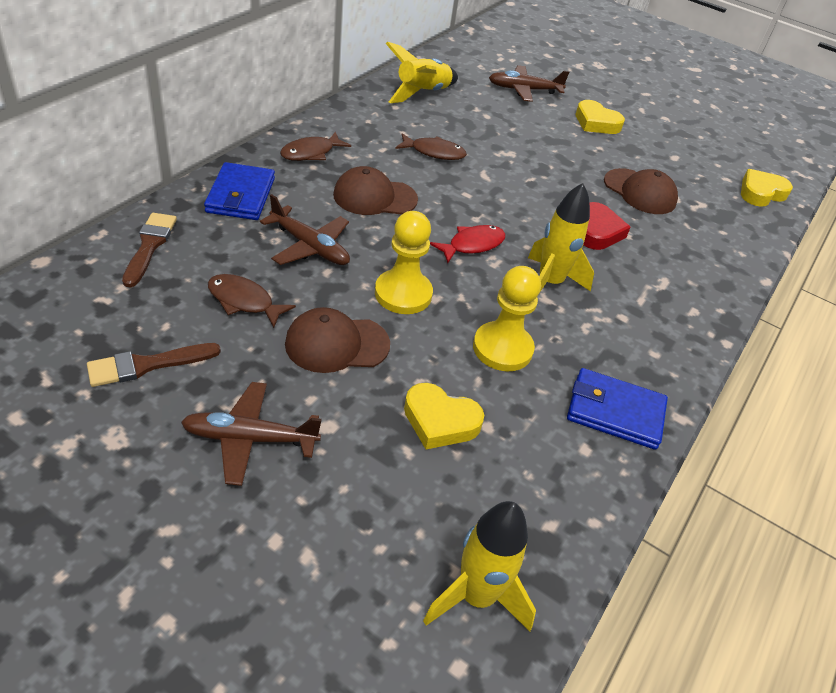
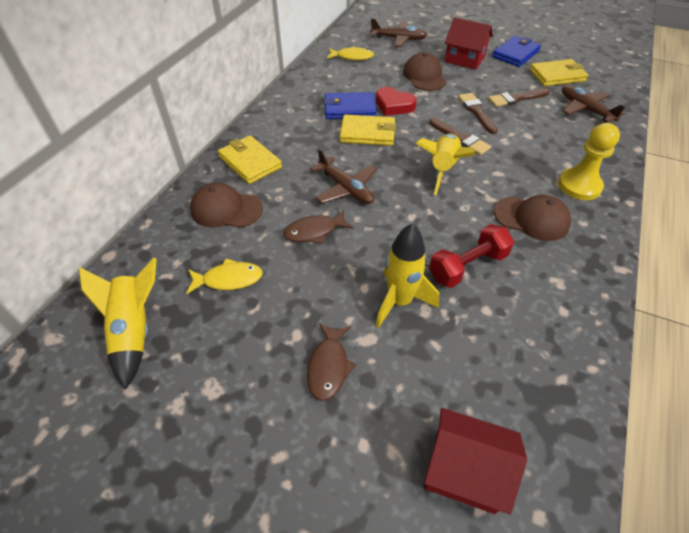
brown brush: 2 -> 3
brown fish: 3 -> 2
red dumbbell: 0 -> 1
red fish: 1 -> 0
red house: 0 -> 2
yellow fish: 0 -> 2
yellow heart: 3 -> 0
yellow pawn: 2 -> 1
yellow wallet: 0 -> 3

